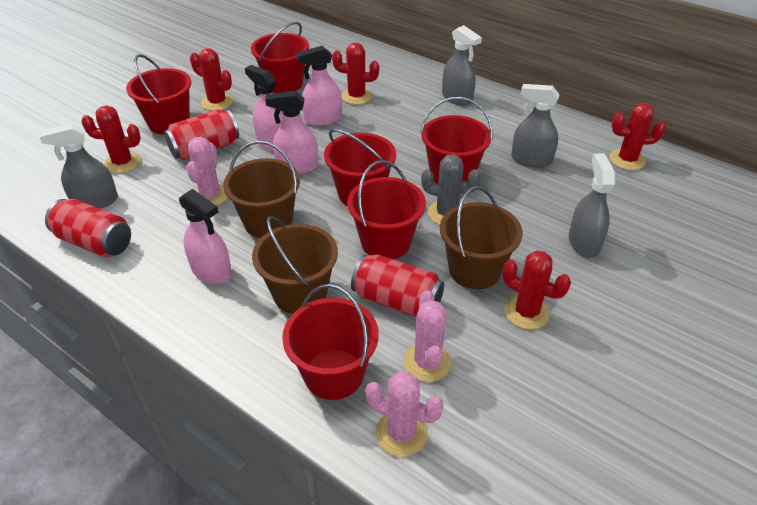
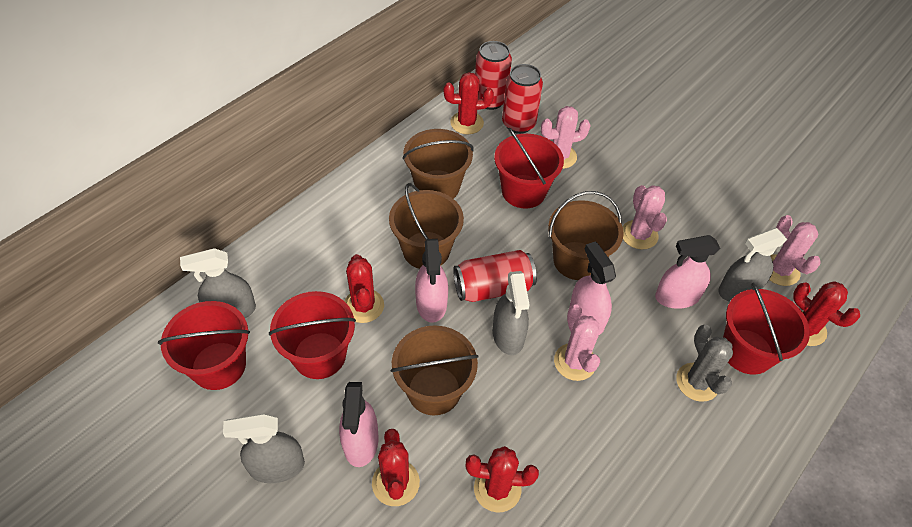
brown bucket: 3 -> 4
pink cactus: 3 -> 4
red bucket: 6 -> 4

